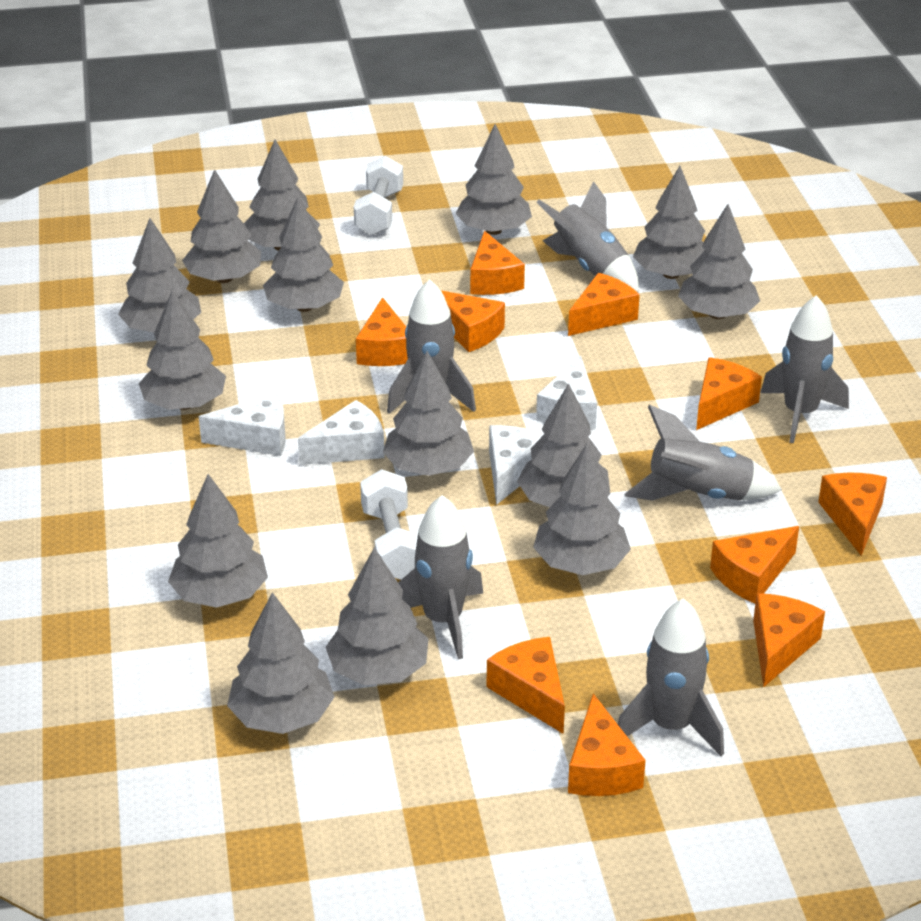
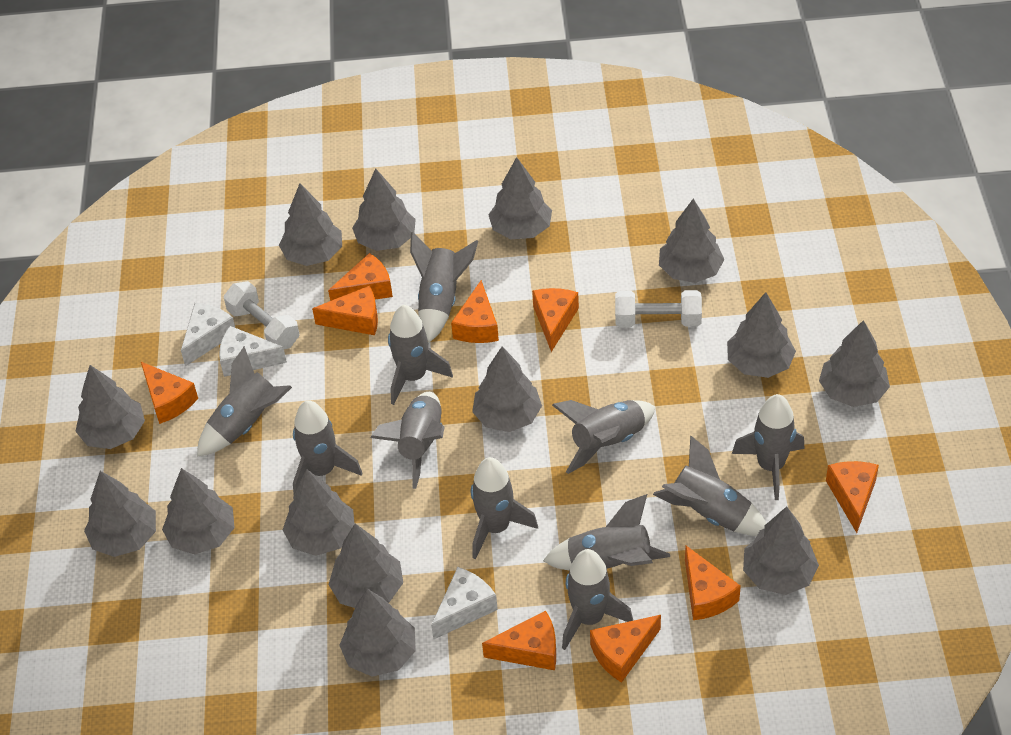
grey rocket: 6 -> 11
orange cheese: 10 -> 9
white cheese: 4 -> 3

